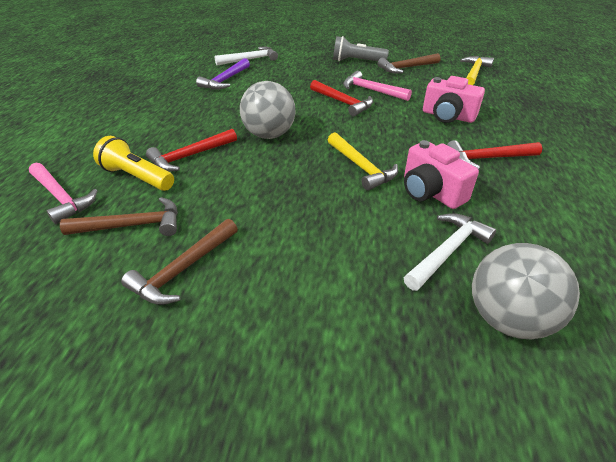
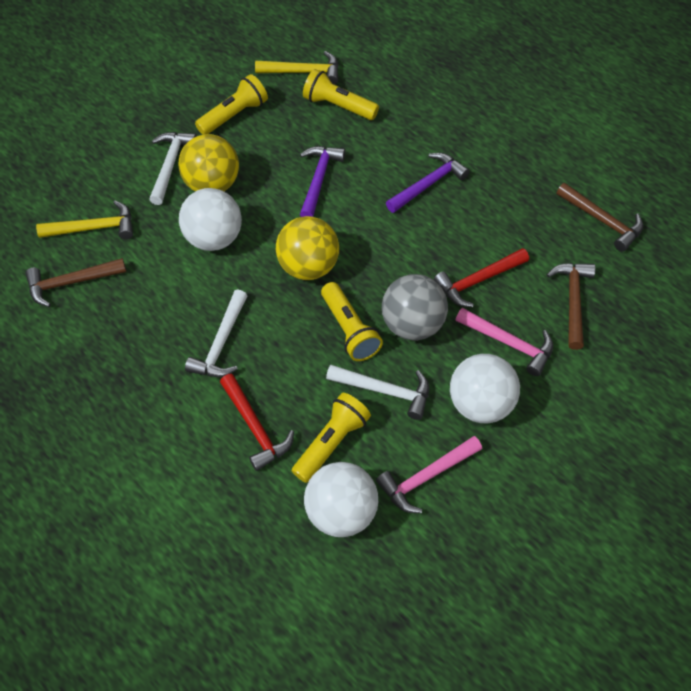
grey ball: 2 -> 1
grey flashlight: 1 -> 0
pink camera: 2 -> 0
purple hammer: 1 -> 2
red hammer: 3 -> 2
white ball: 0 -> 3
white hammer: 2 -> 3
yellow ball: 0 -> 2
yellow flashlight: 1 -> 4

